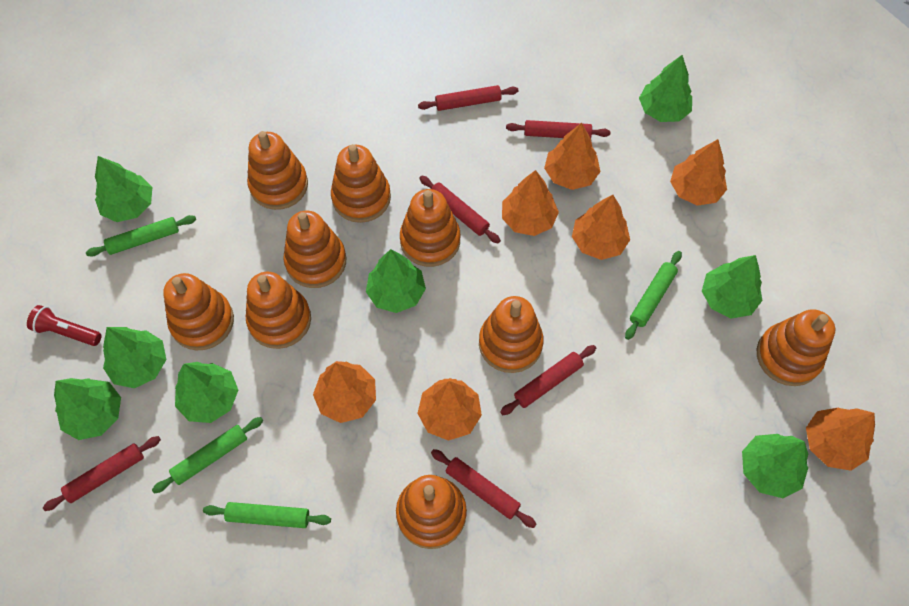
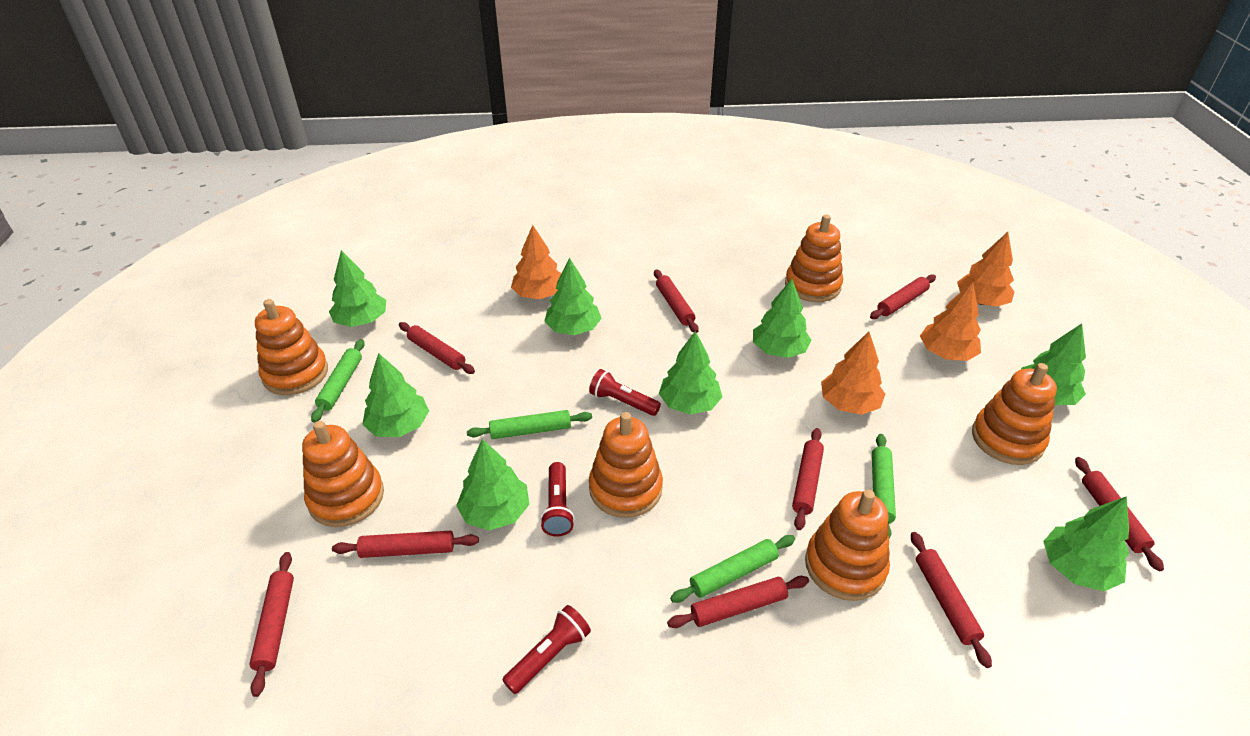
orange stacking toy: 9 -> 6
orange tree: 7 -> 4
red flashlight: 1 -> 3
red rolling pin: 6 -> 9

